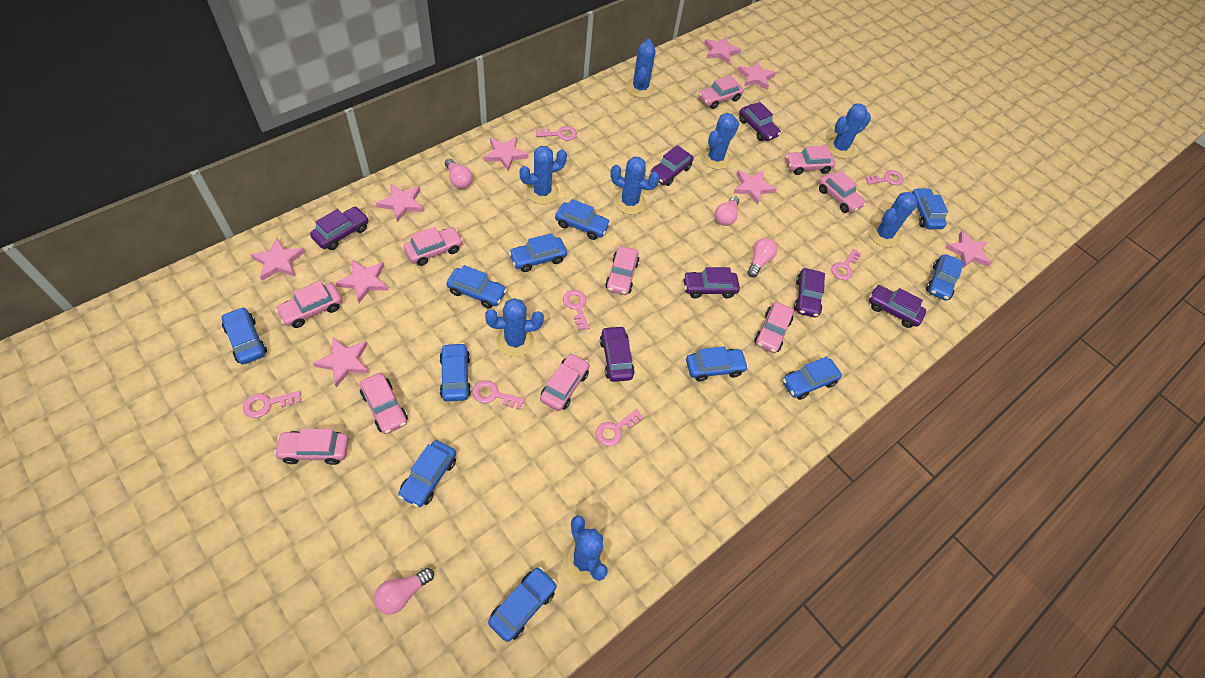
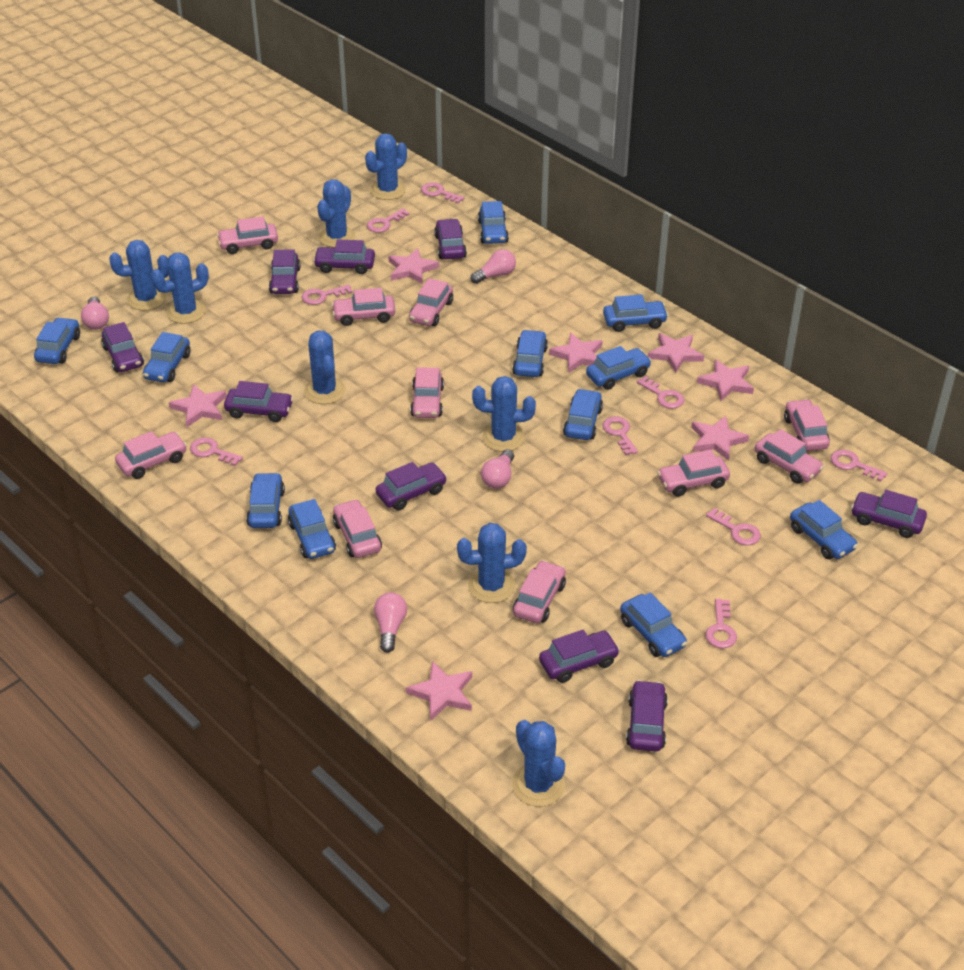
pink key: 7 -> 9
pink star: 9 -> 7
purple car: 7 -> 9

